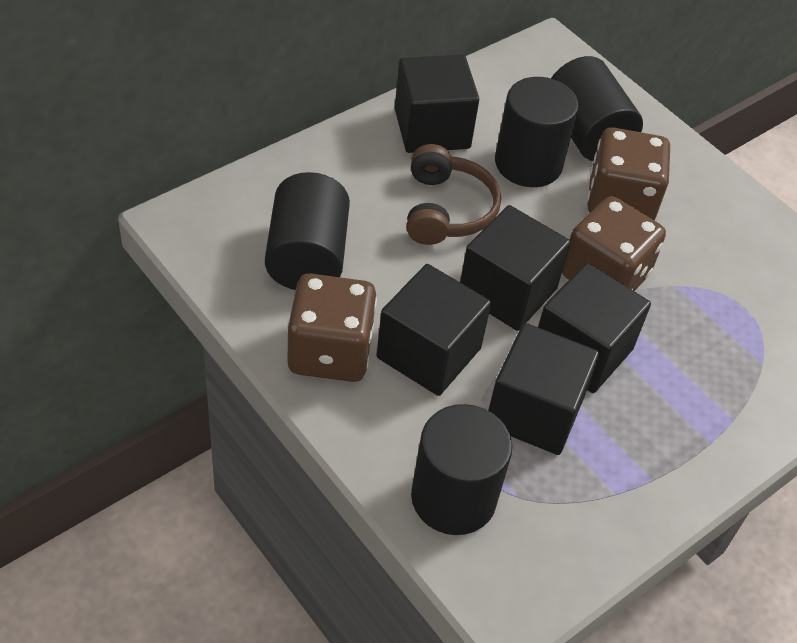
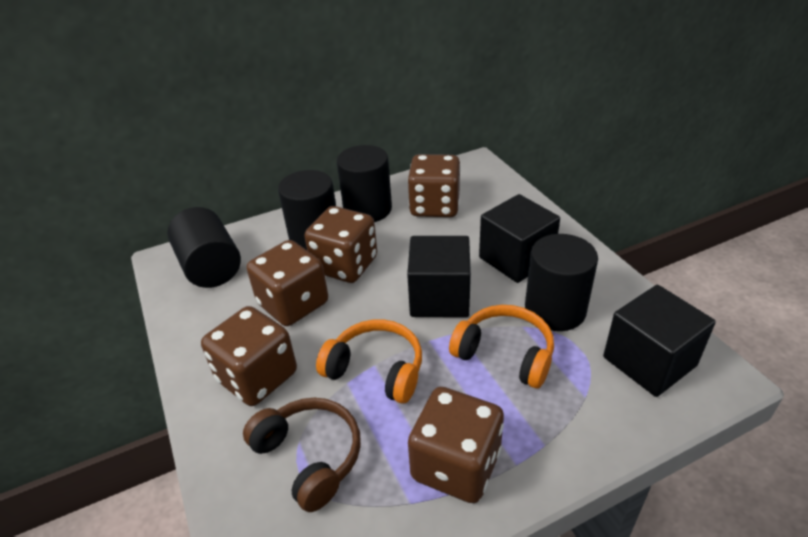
black cube: 5 -> 3
brown dice: 3 -> 5
orange headphones: 0 -> 2

